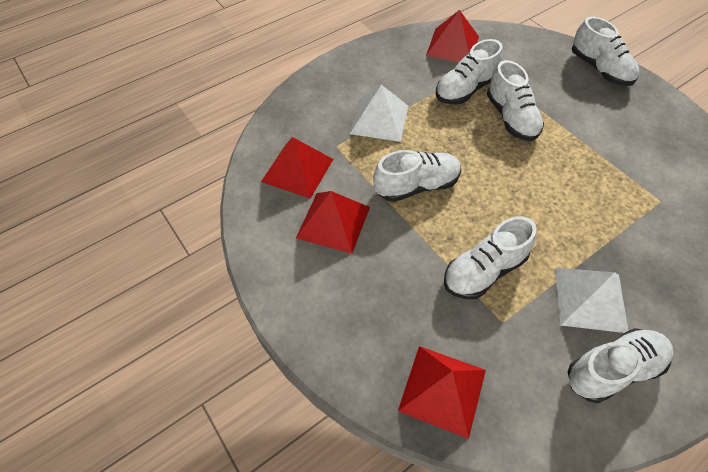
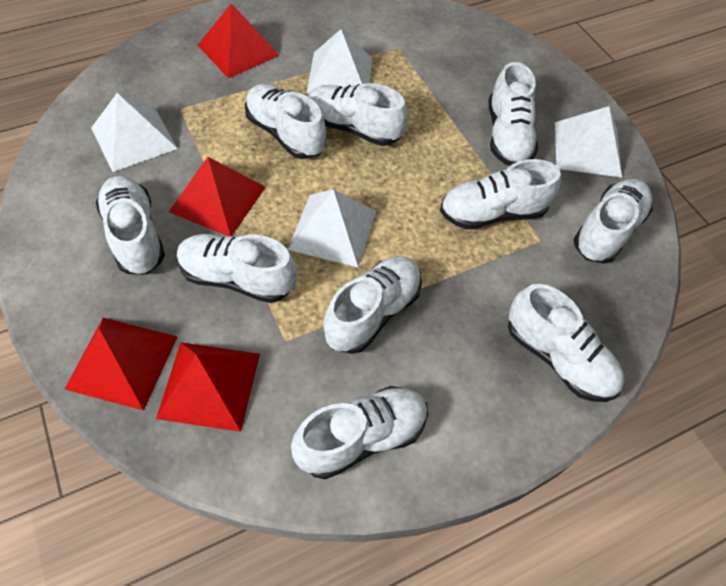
white pyramid: 2 -> 4
white shoe: 6 -> 10

